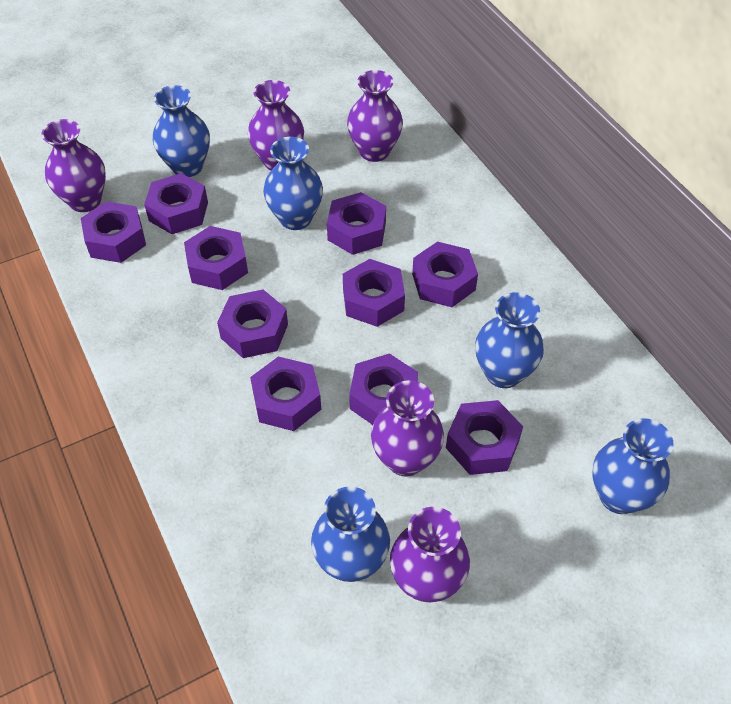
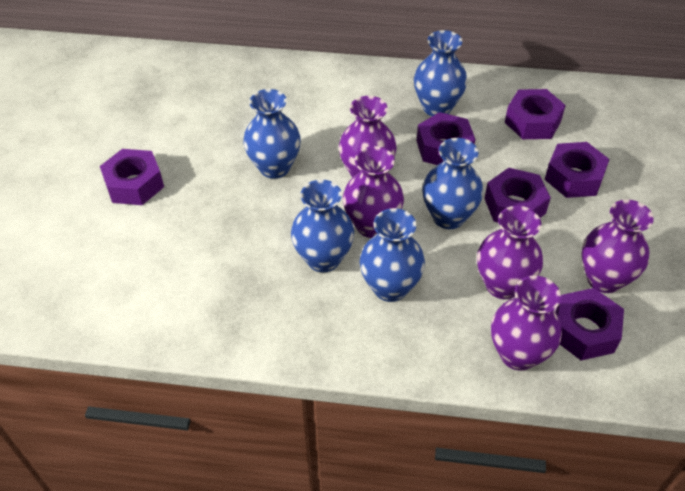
purple nut: 10 -> 6

